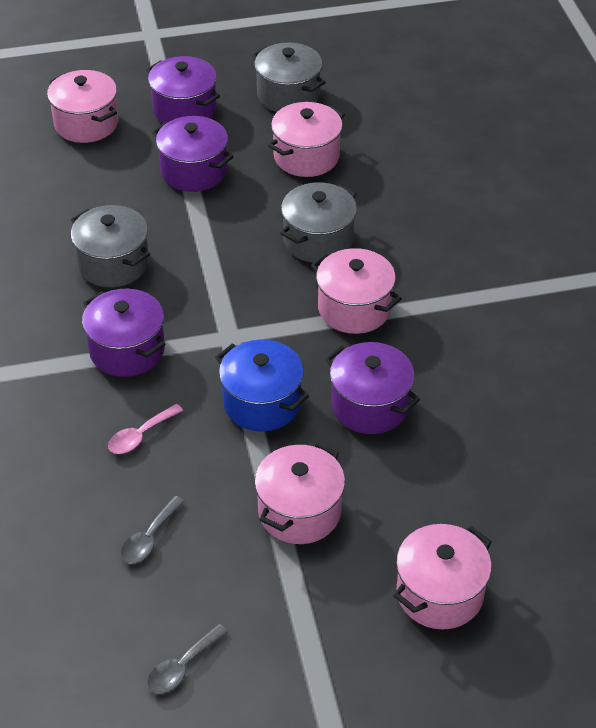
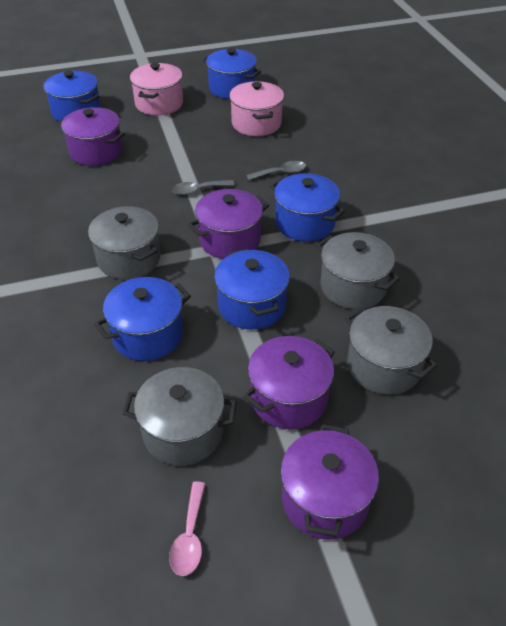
blue pot: 1 -> 5
grey pot: 3 -> 4
pink pot: 5 -> 2

